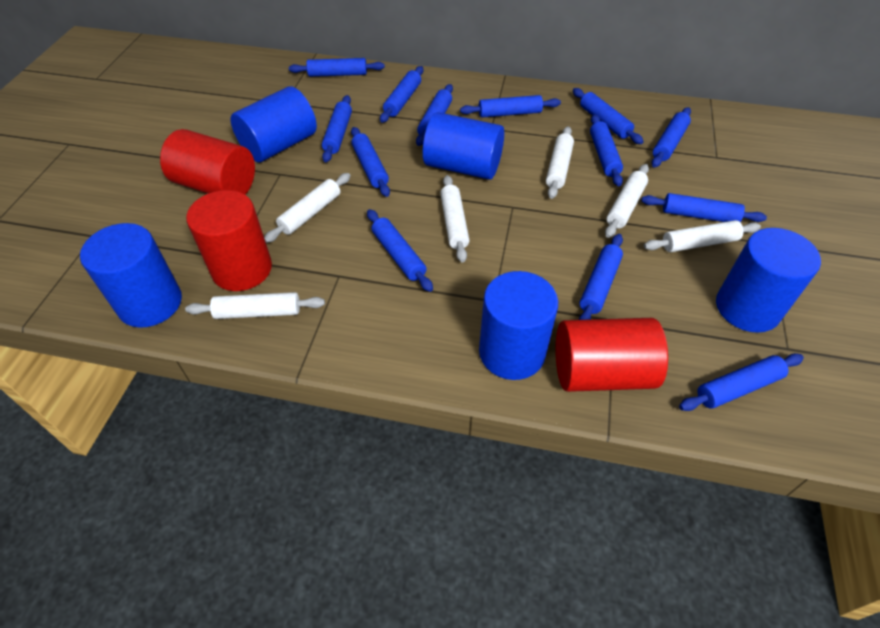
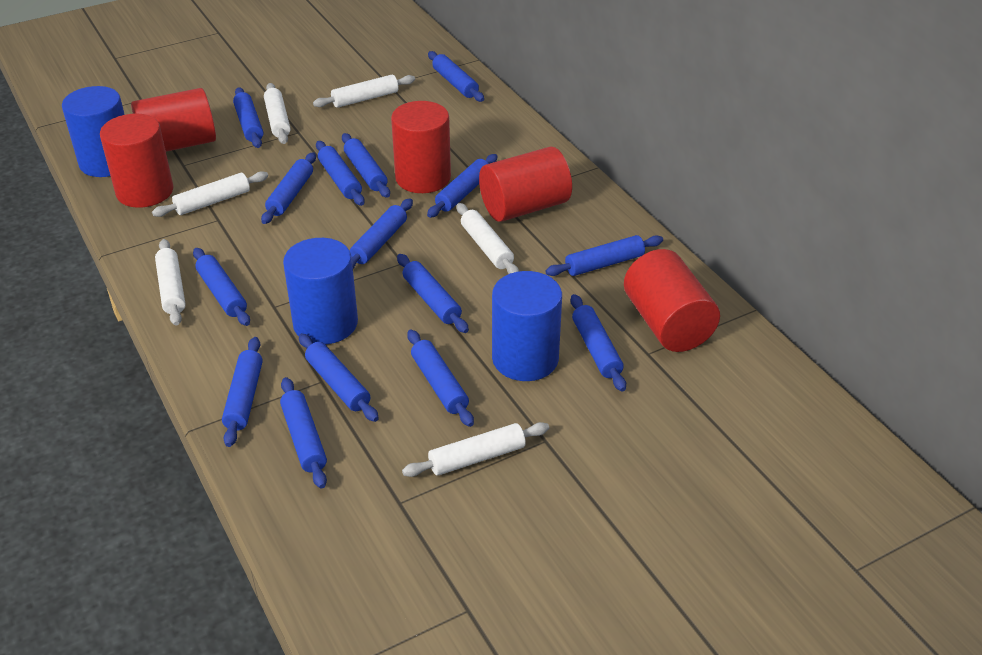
blue cylinder: 5 -> 3
blue rolling pin: 13 -> 15
red cylinder: 3 -> 5

